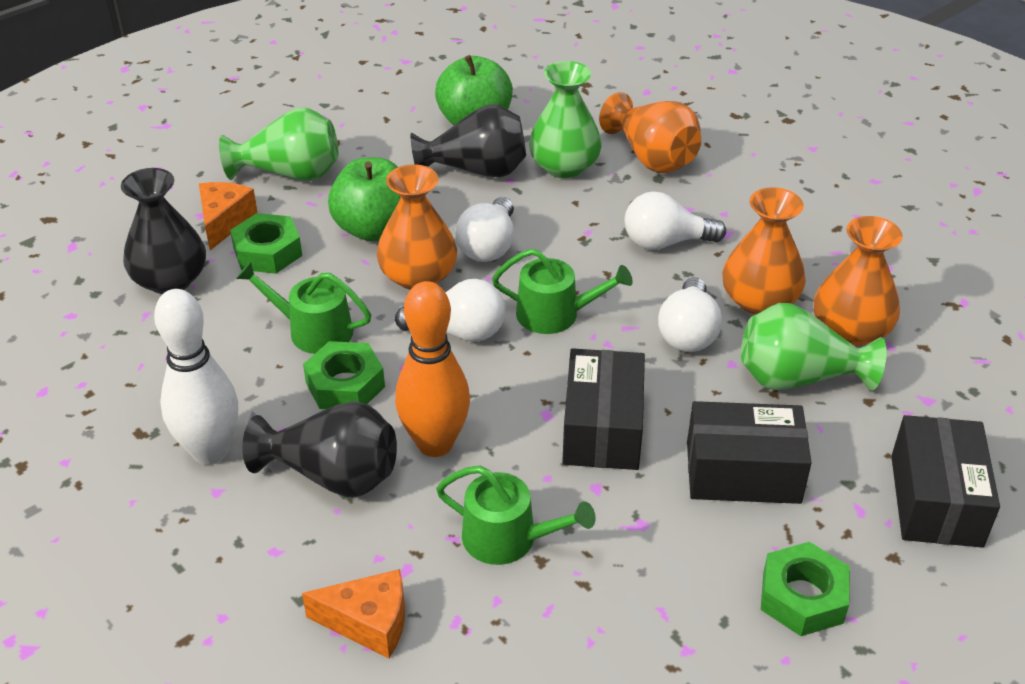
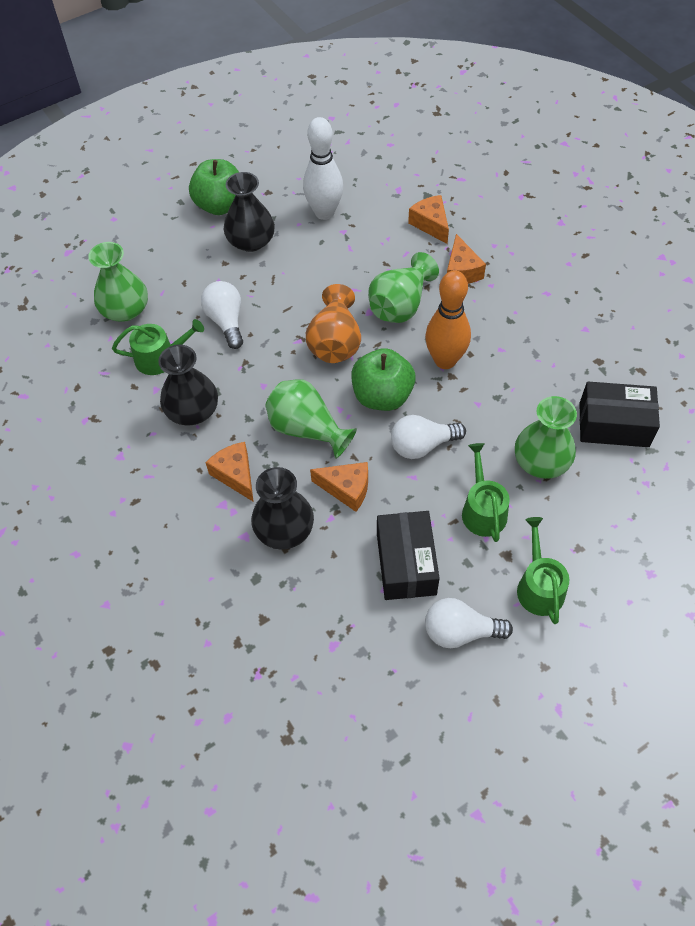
black box: 3 -> 2
green nut: 3 -> 0
green vase: 3 -> 4
orange cheese: 2 -> 4
orange vase: 4 -> 1
white light bulb: 4 -> 3

